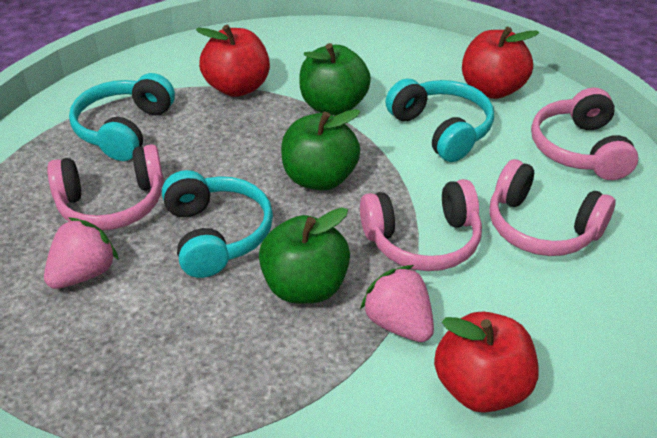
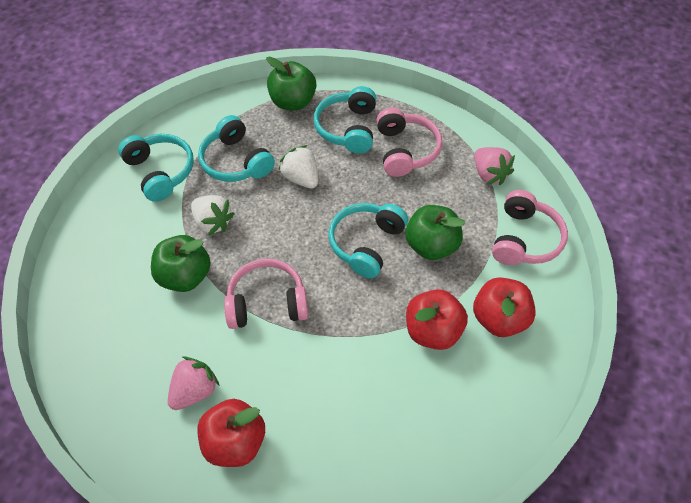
pink headphones: 4 -> 3
turquoise headphones: 3 -> 4
white strawberry: 0 -> 2

